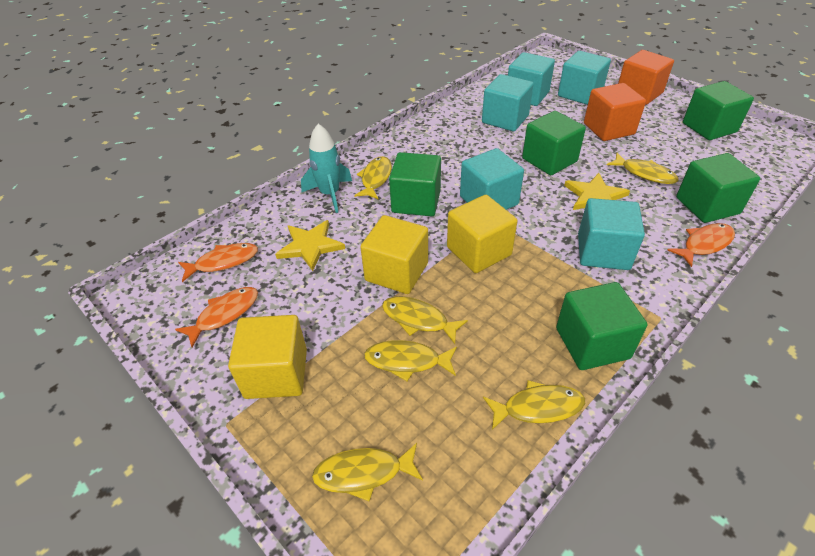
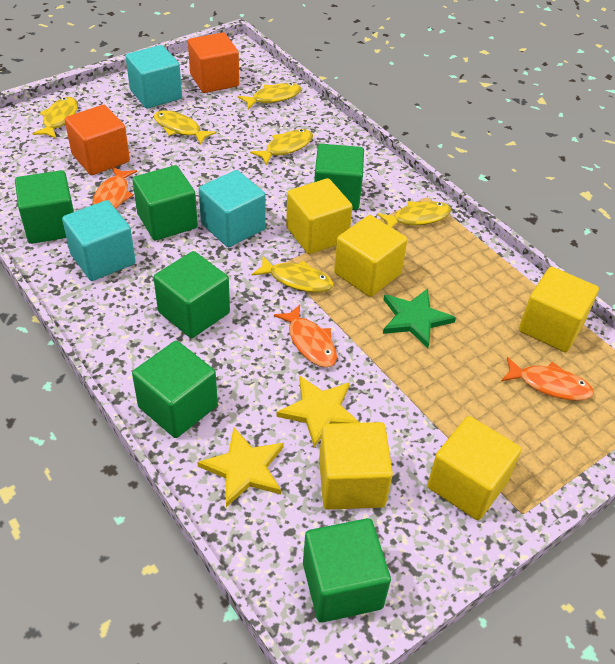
green cube: 5 -> 6
green star: 0 -> 1
turquoise cube: 5 -> 3
turquoise rocket: 1 -> 0
yellow cube: 3 -> 5

